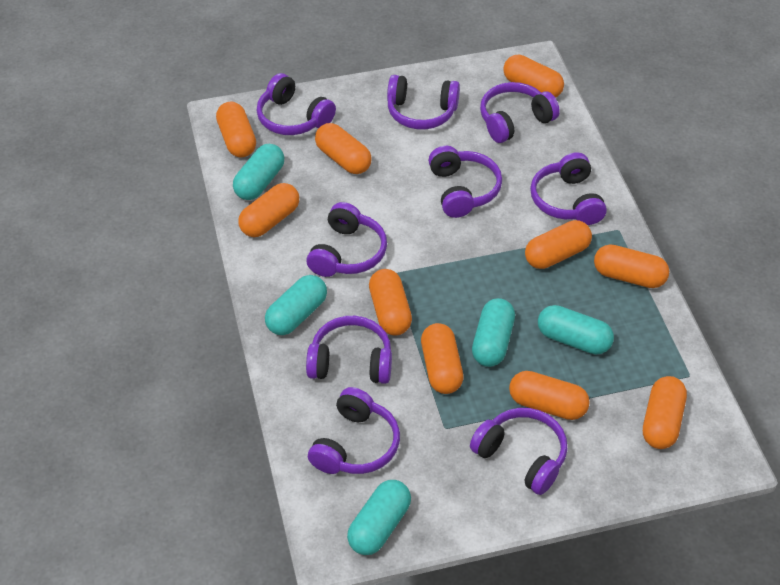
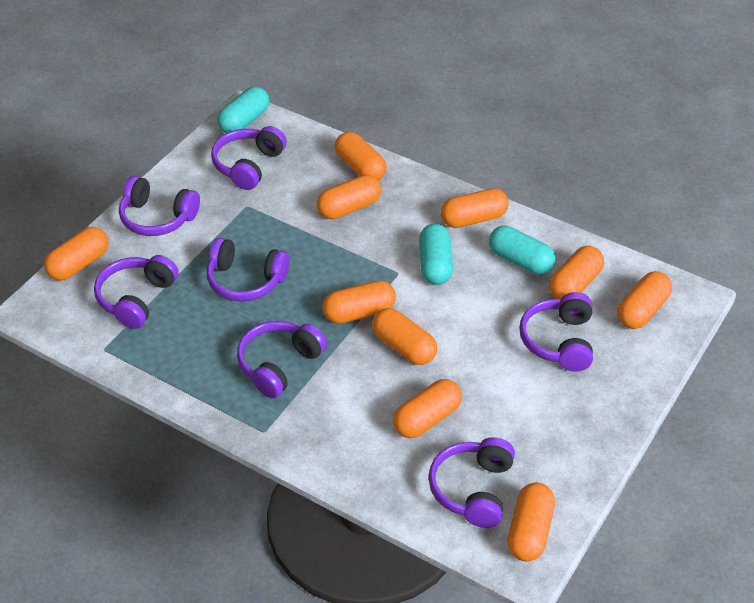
purple headphones: 9 -> 7
turquoise capsule: 5 -> 3

